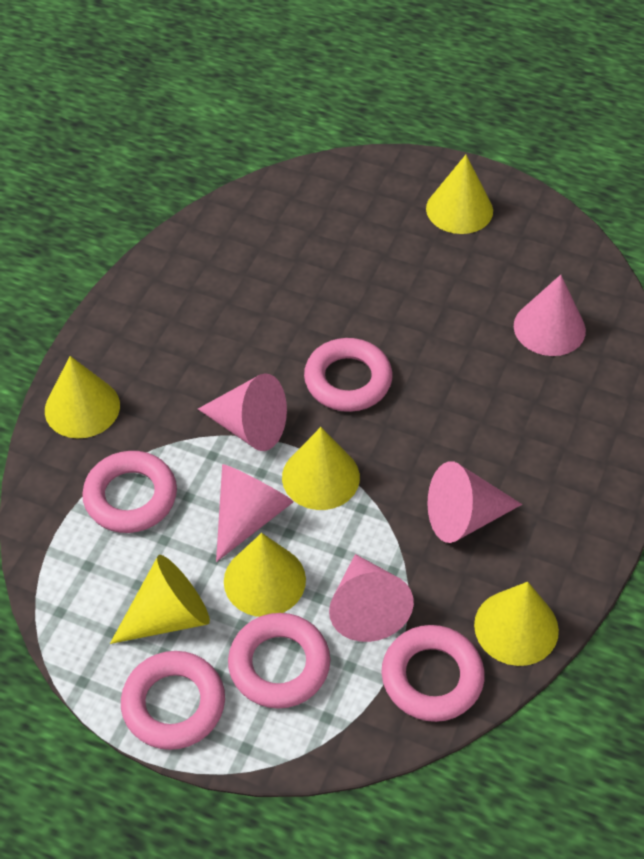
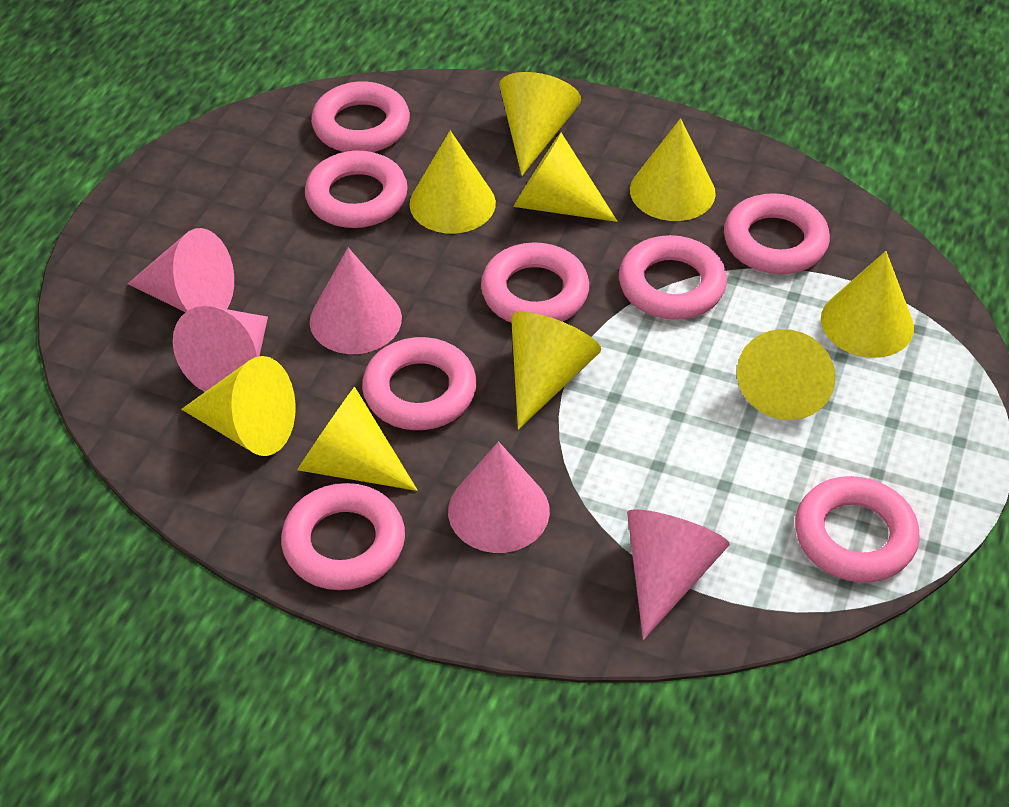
pink ring: 5 -> 8
yellow cone: 6 -> 9

